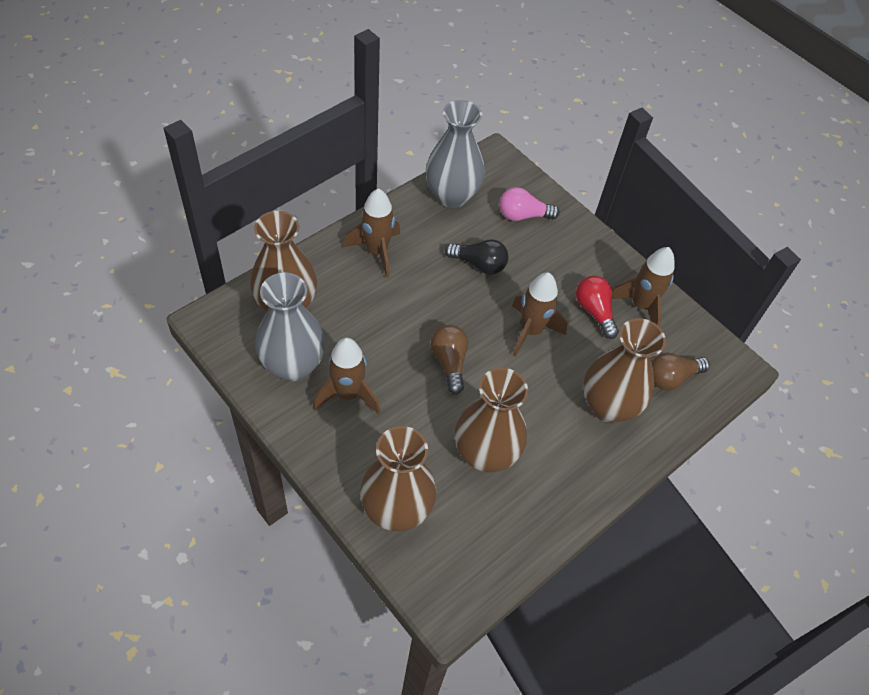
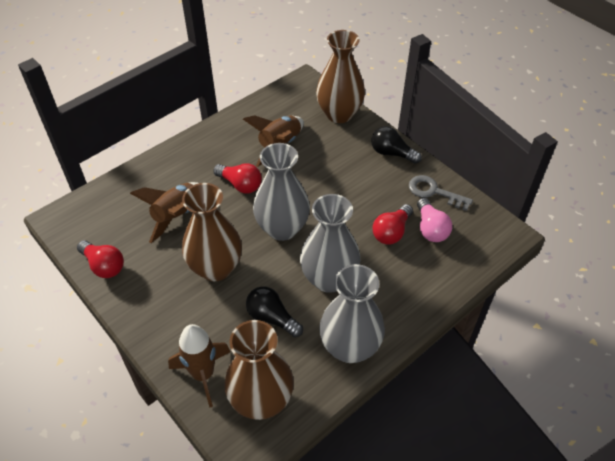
black light bulb: 1 -> 2
brown light bulb: 2 -> 0
brown rocket: 4 -> 3
brown vase: 4 -> 3
grey key: 0 -> 1
grey vase: 2 -> 3
red light bulb: 1 -> 3

